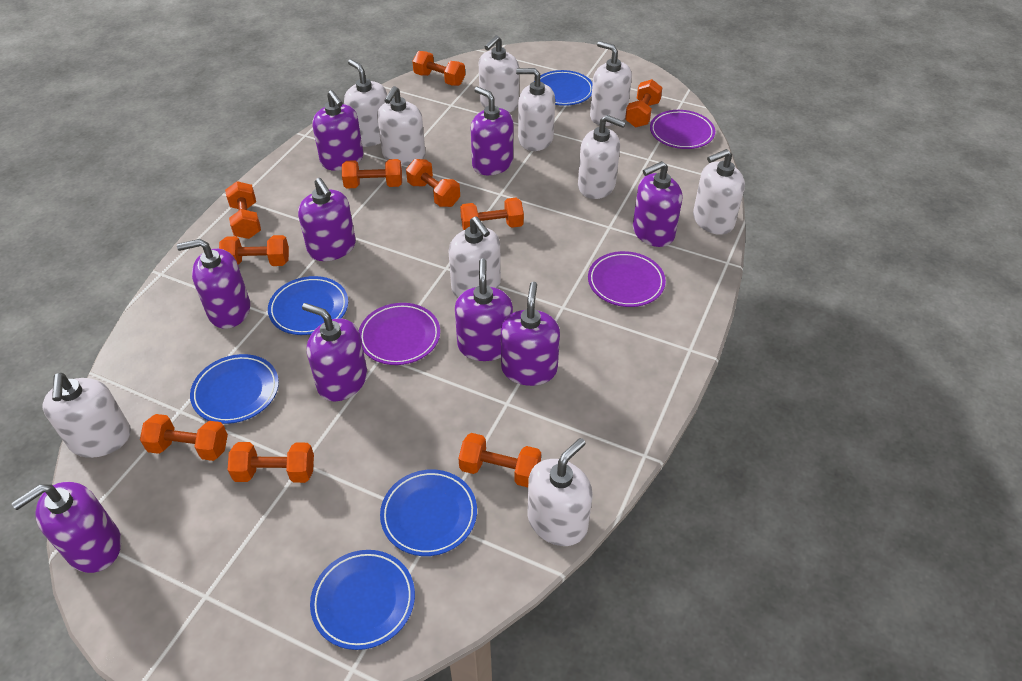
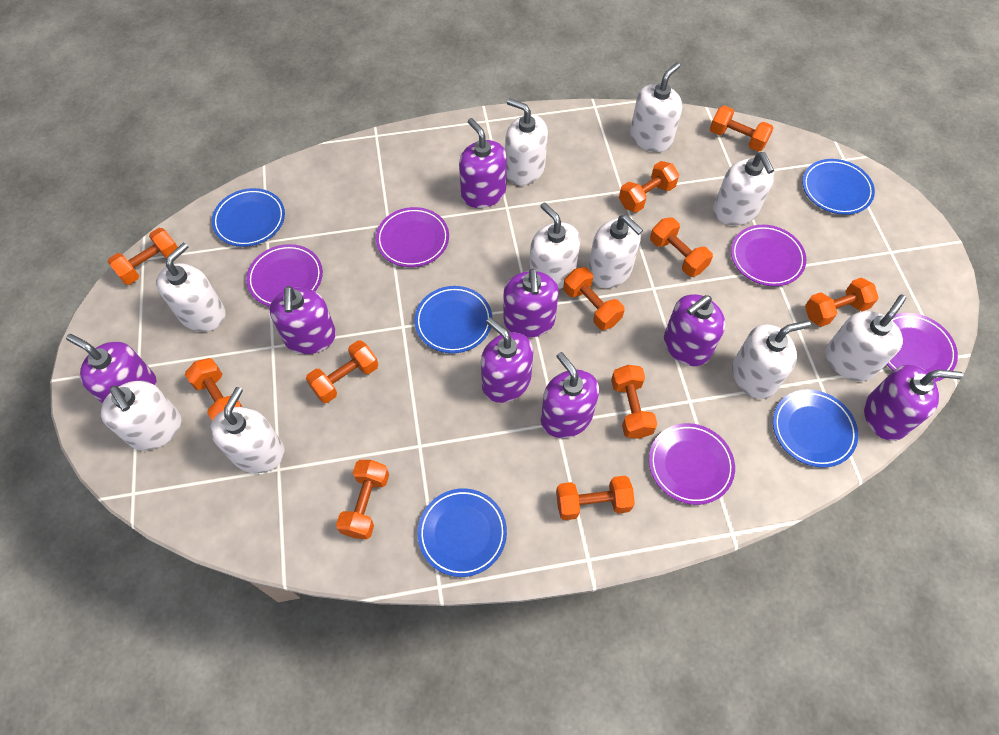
orange dumbbell: 10 -> 11
purple plate: 3 -> 5
purple soap dispenser: 9 -> 8

